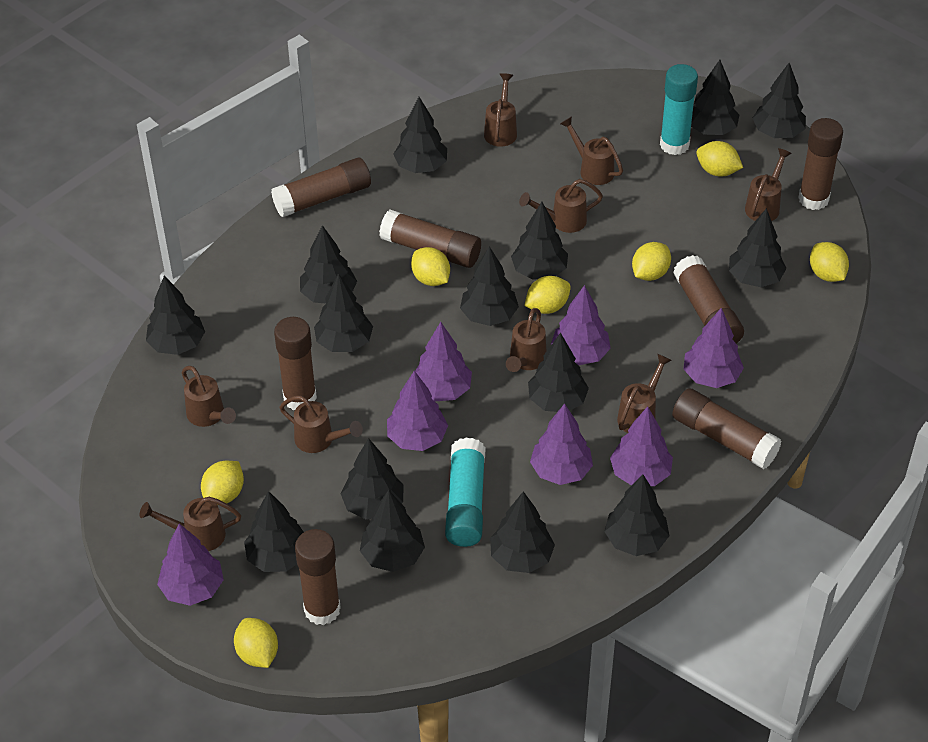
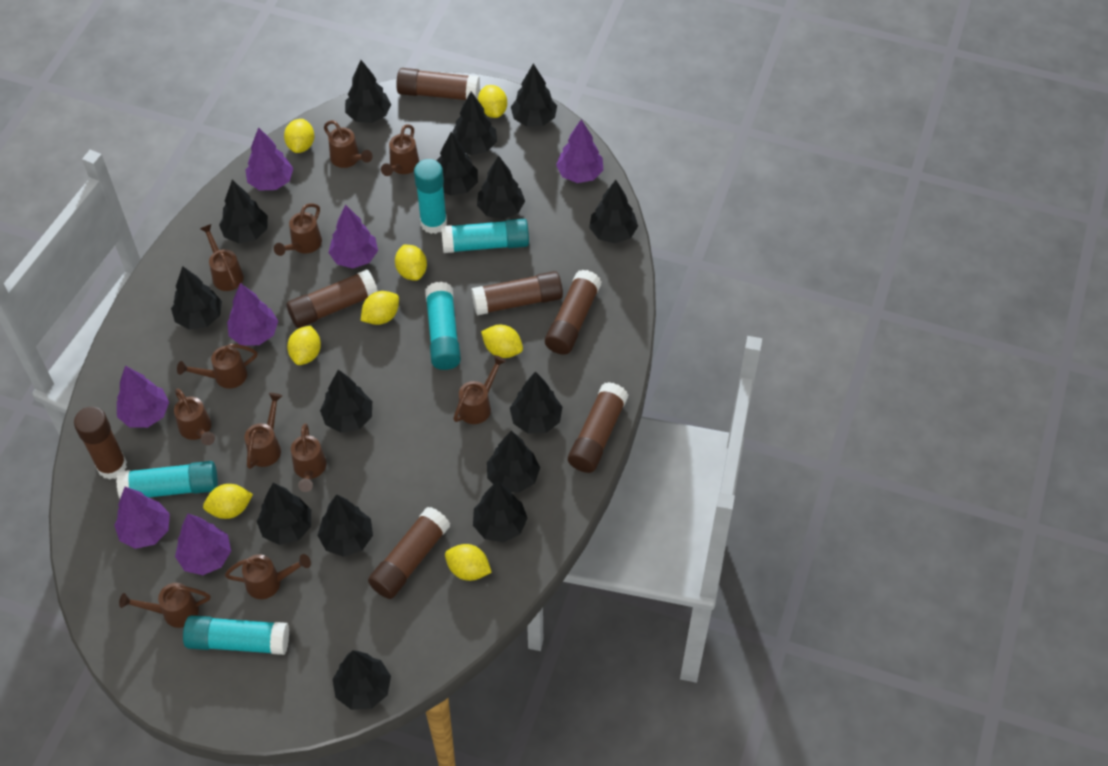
brown watering can: 9 -> 11
turquoise glue stick: 2 -> 5
yellow lemon: 7 -> 8

